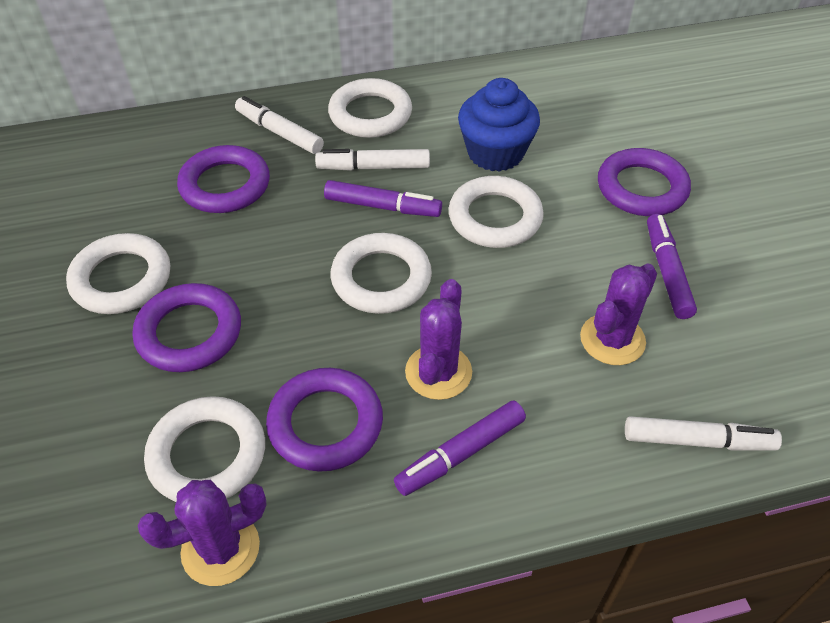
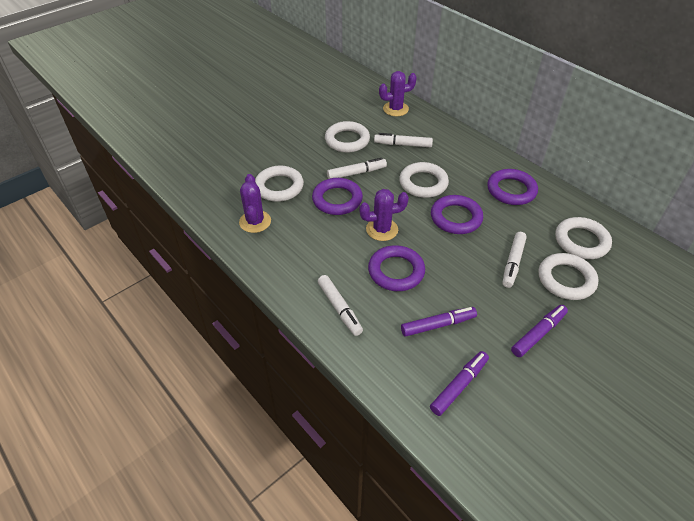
blue cupcake: 1 -> 0
white marker: 3 -> 4

